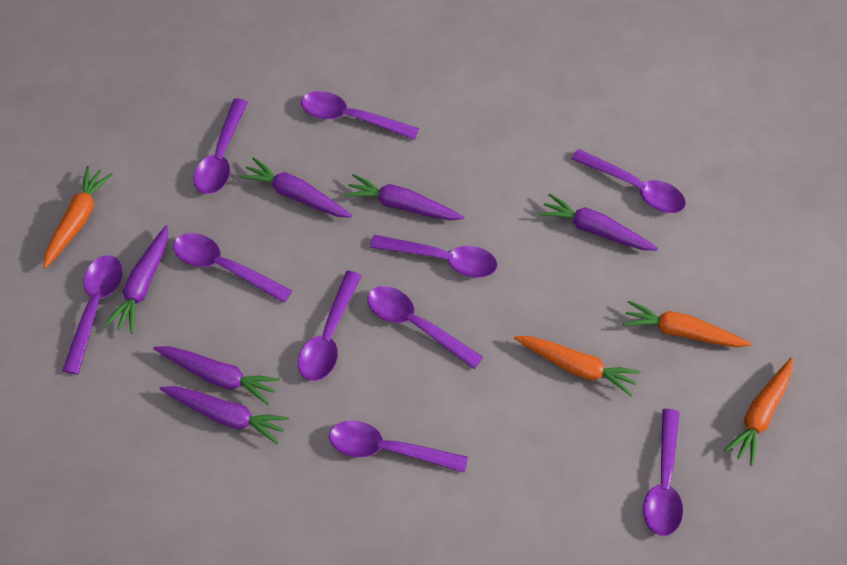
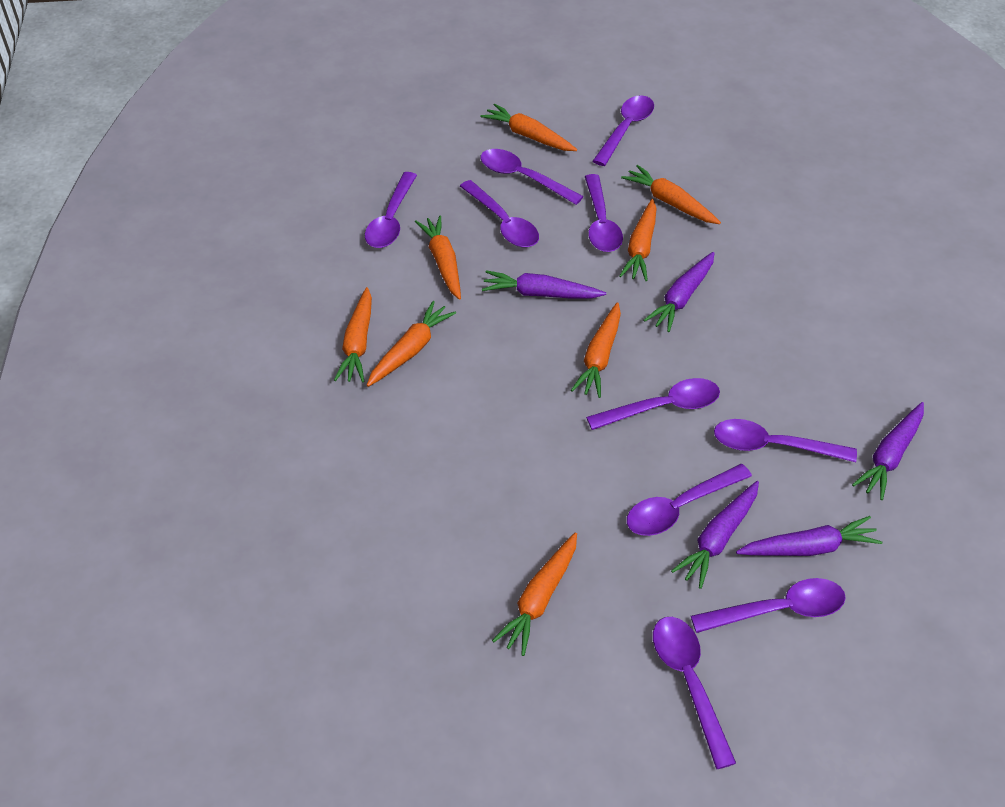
orange carrot: 4 -> 8
purple carrot: 6 -> 5

